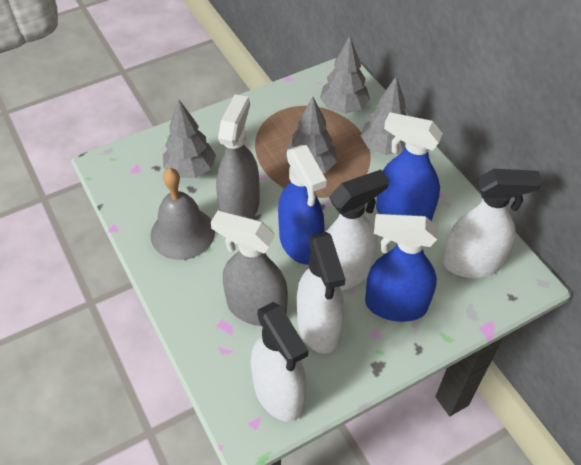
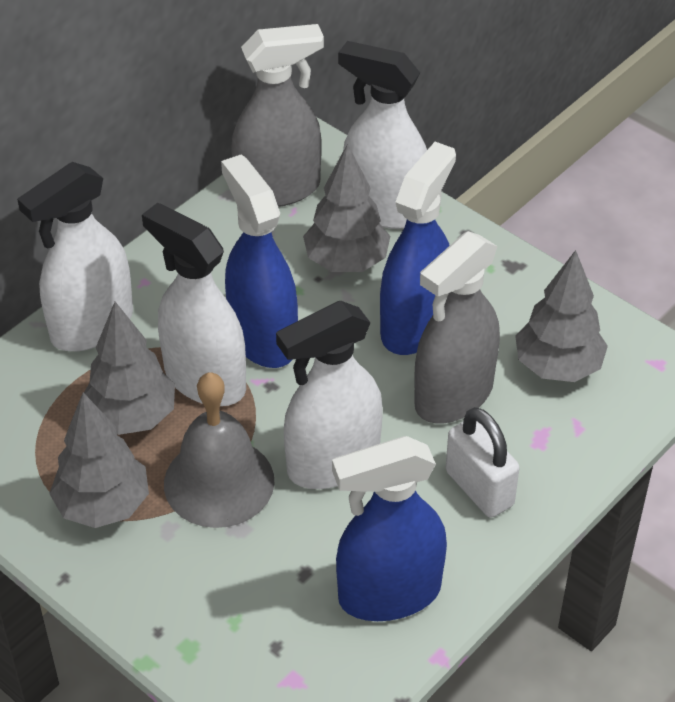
white padlock: 0 -> 1

